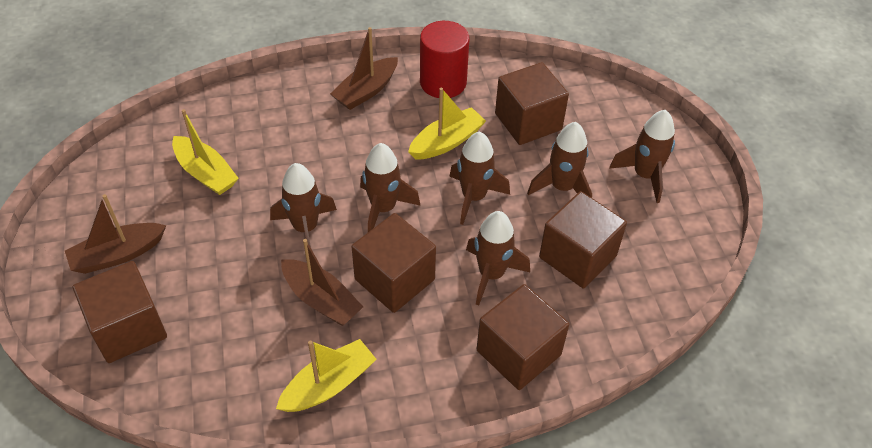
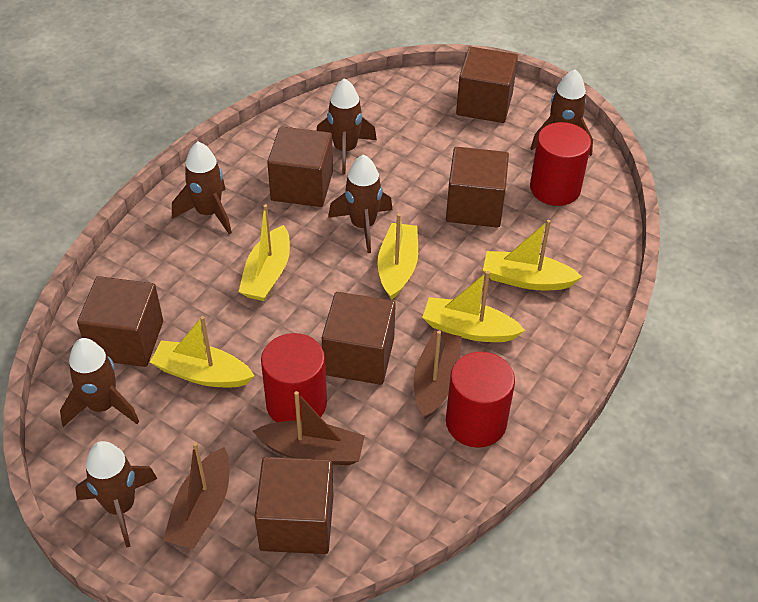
brown cube: 5 -> 6
red cylinder: 1 -> 3
yellow boat: 3 -> 5

